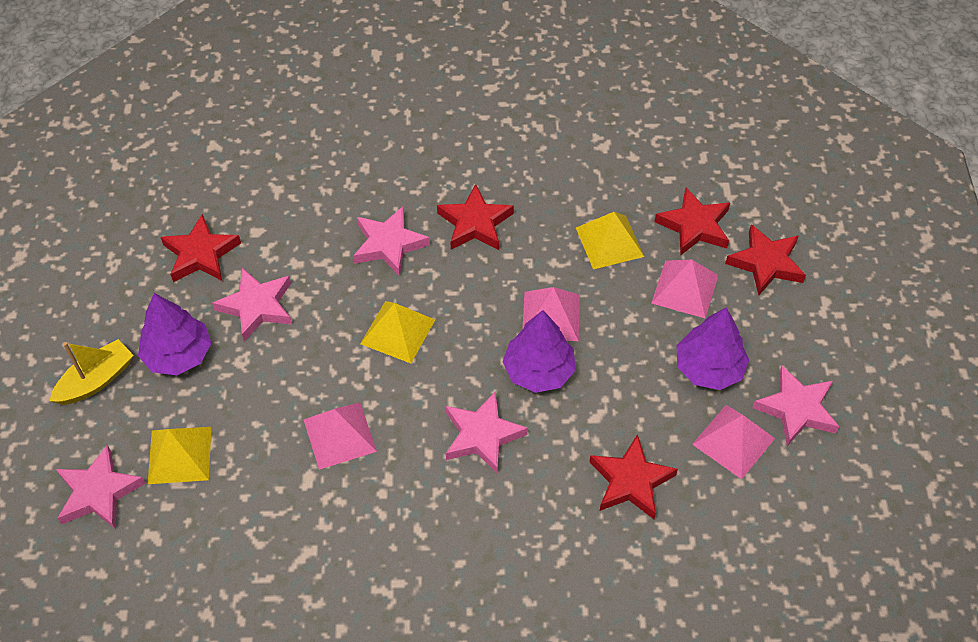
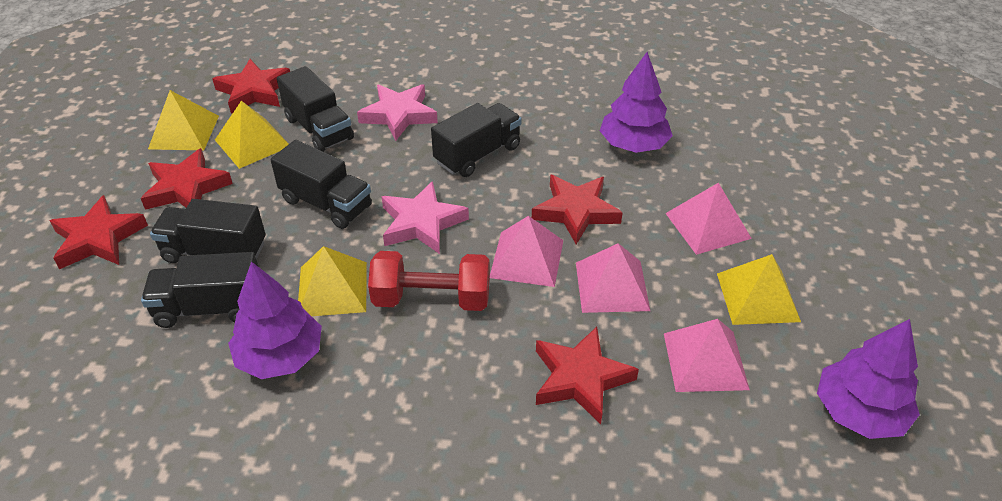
black truck: 0 -> 5
pink star: 5 -> 2
red dumbbell: 0 -> 1
yellow boat: 1 -> 0
yellow pyramid: 3 -> 4

